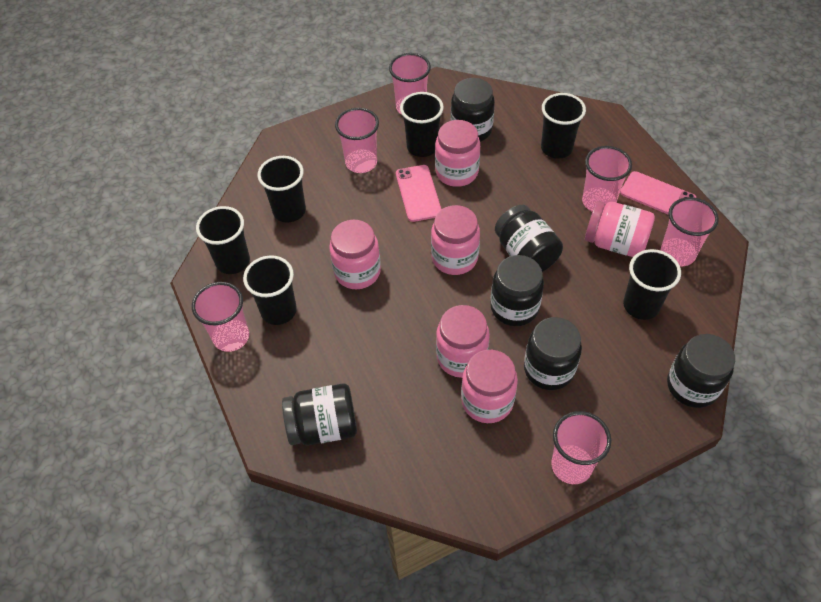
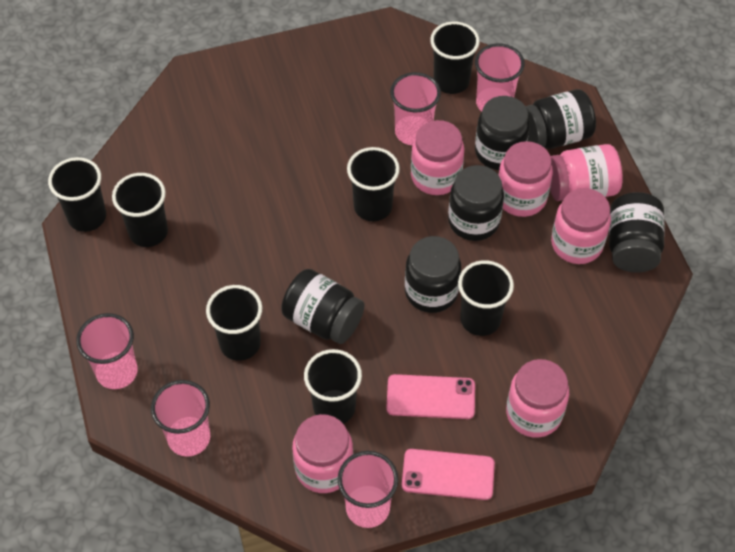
black cup: 6 -> 7
pink cup: 6 -> 5

